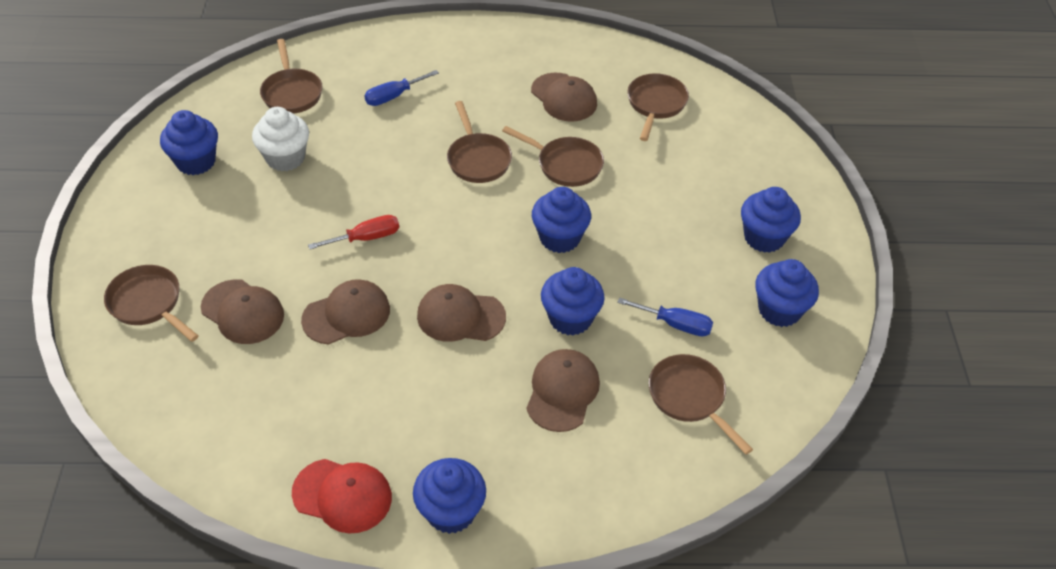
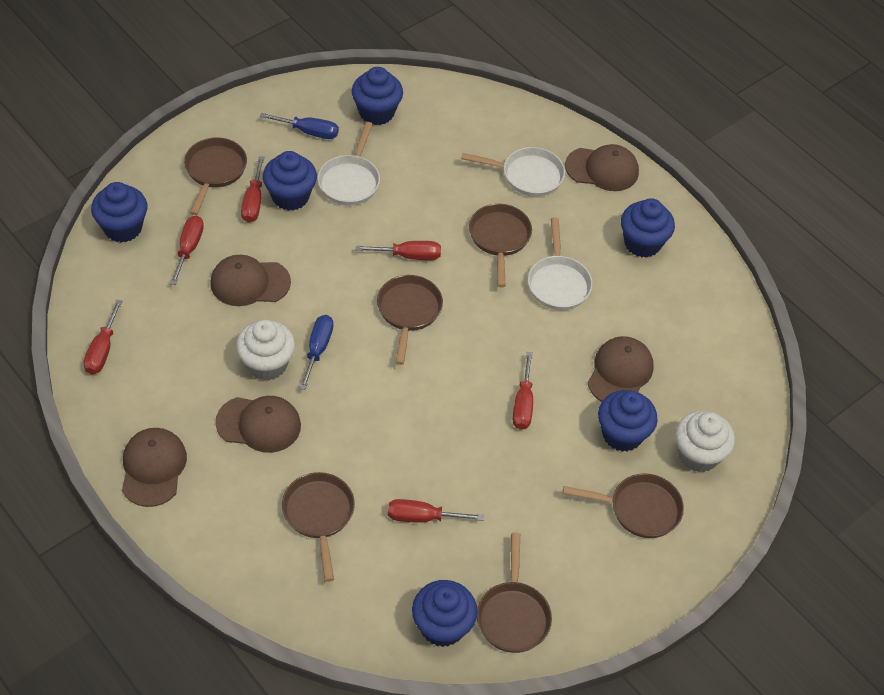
red cap: 1 -> 0
red screwdriver: 1 -> 6
white cupcake: 1 -> 2
white pan: 0 -> 3

